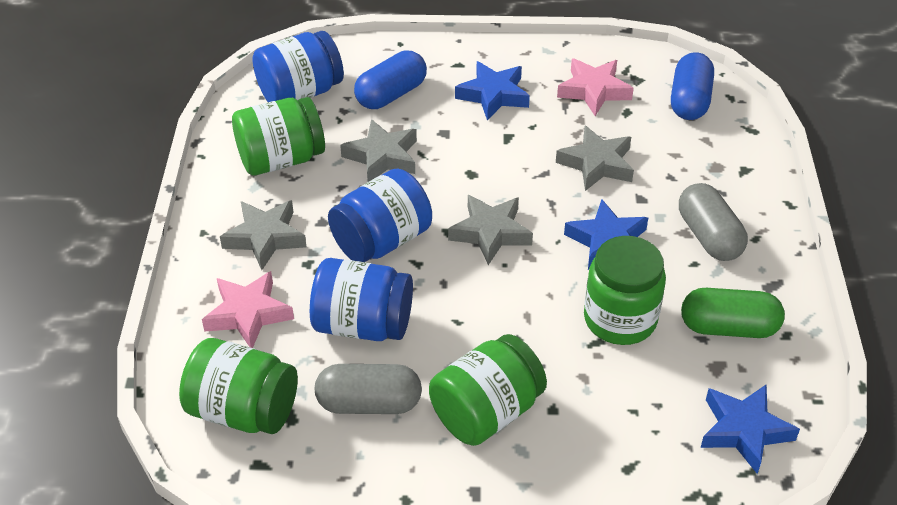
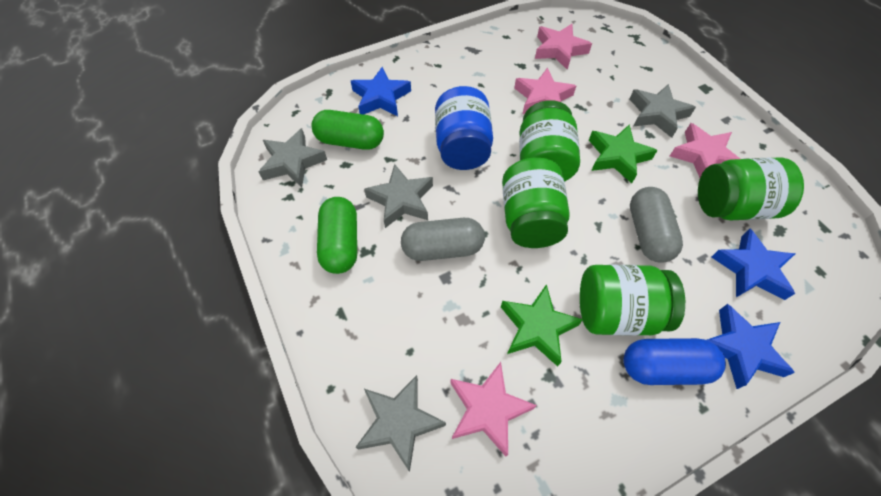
blue capsule: 2 -> 1
blue jar: 3 -> 1
green capsule: 1 -> 2
green star: 0 -> 2
pink star: 2 -> 4

